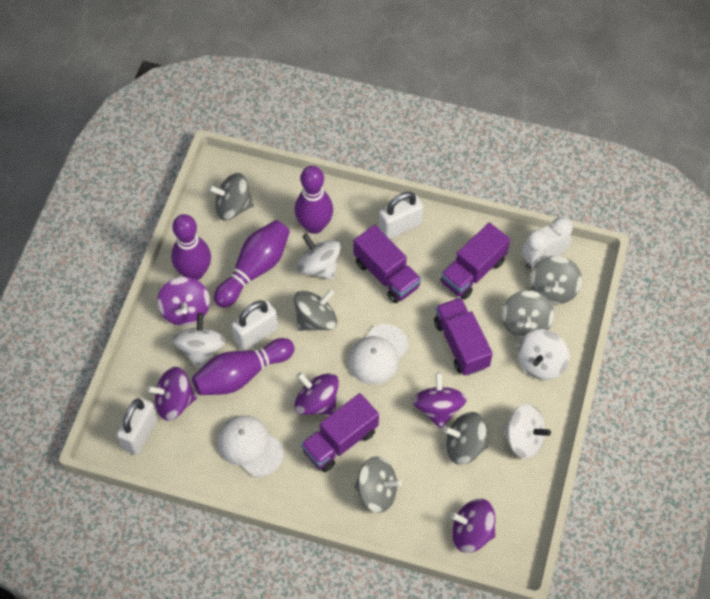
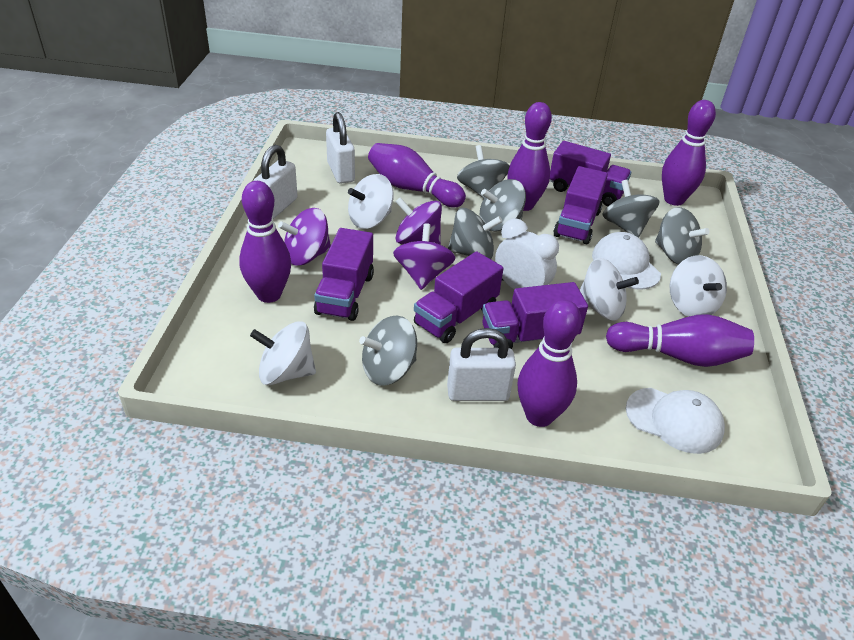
purple bowling pin: 4 -> 6
purple spinning top: 5 -> 3
purple truck: 4 -> 5

